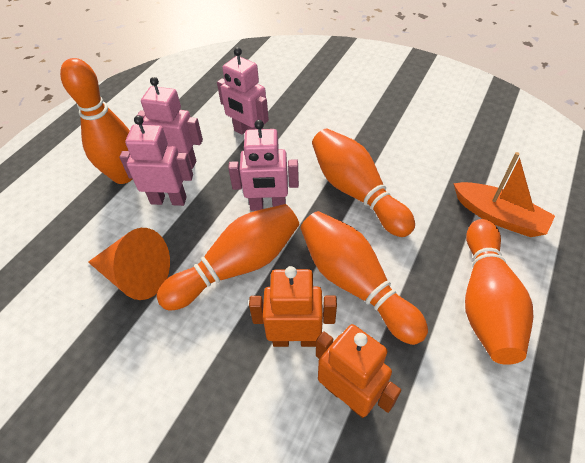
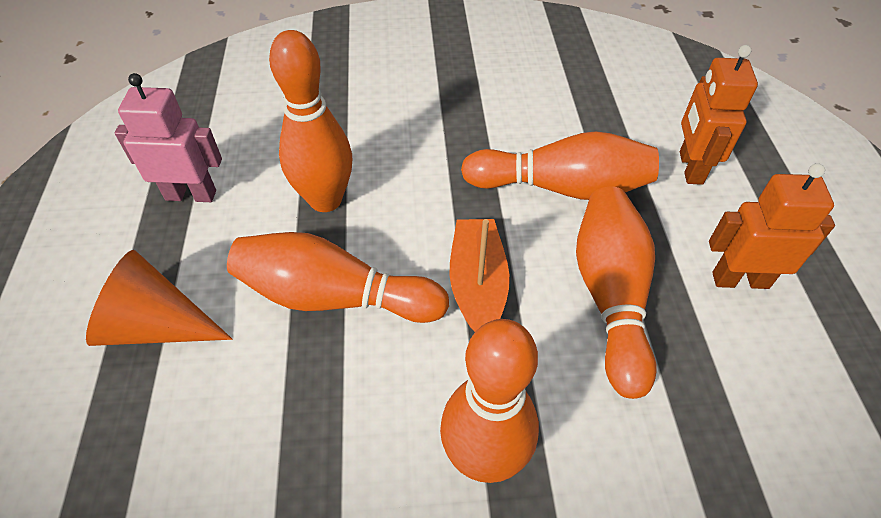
pink robot: 4 -> 1

